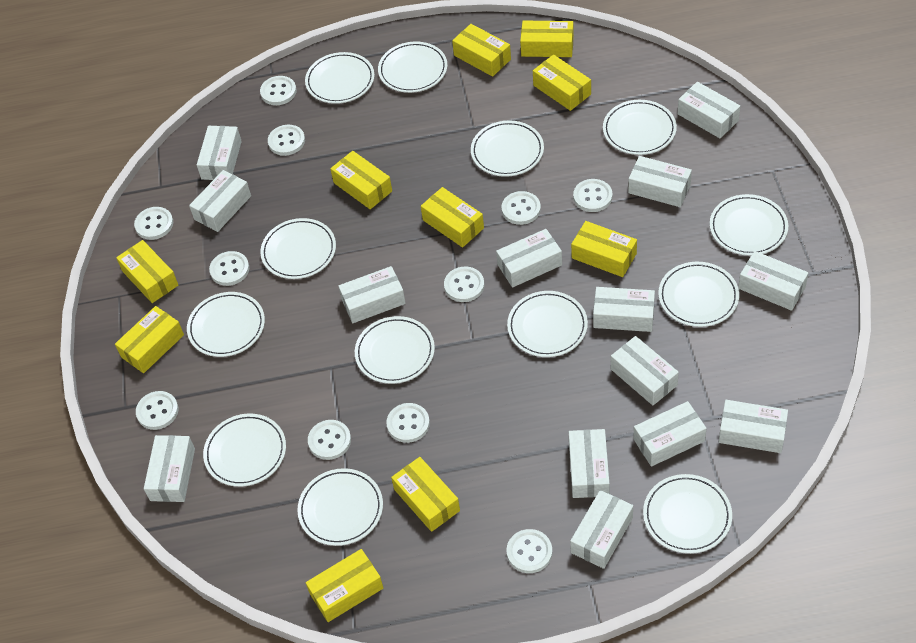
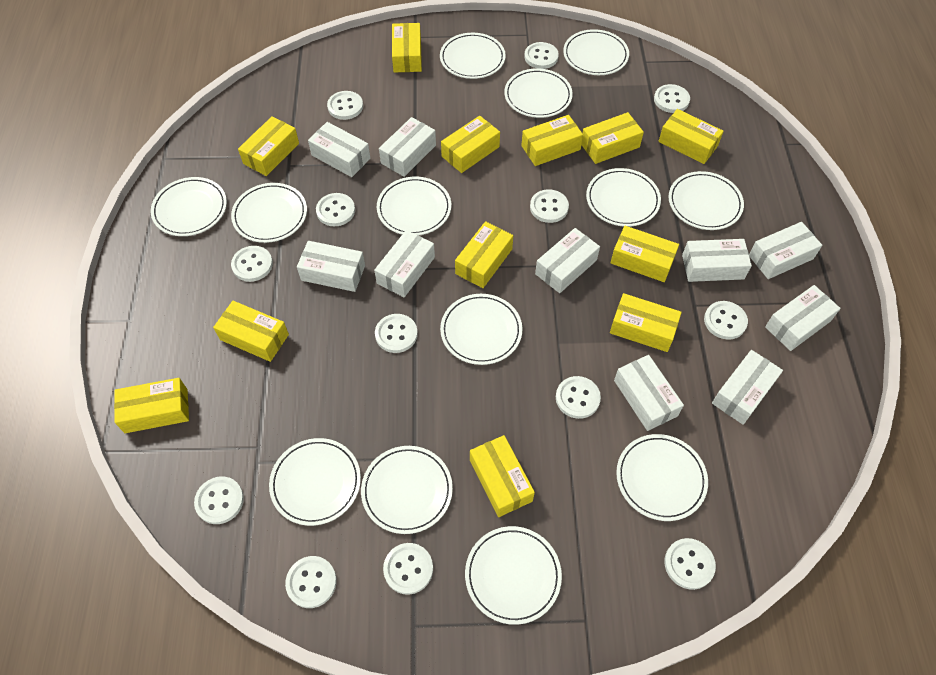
white box: 14 -> 10
white button: 11 -> 13
yellow box: 10 -> 12

